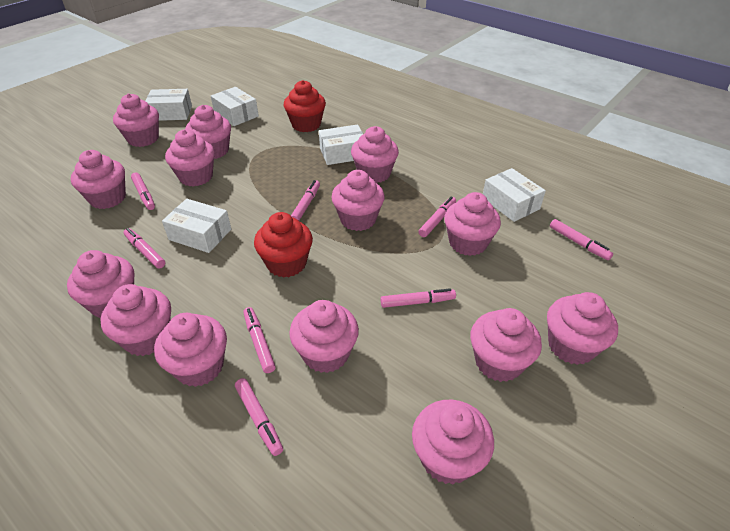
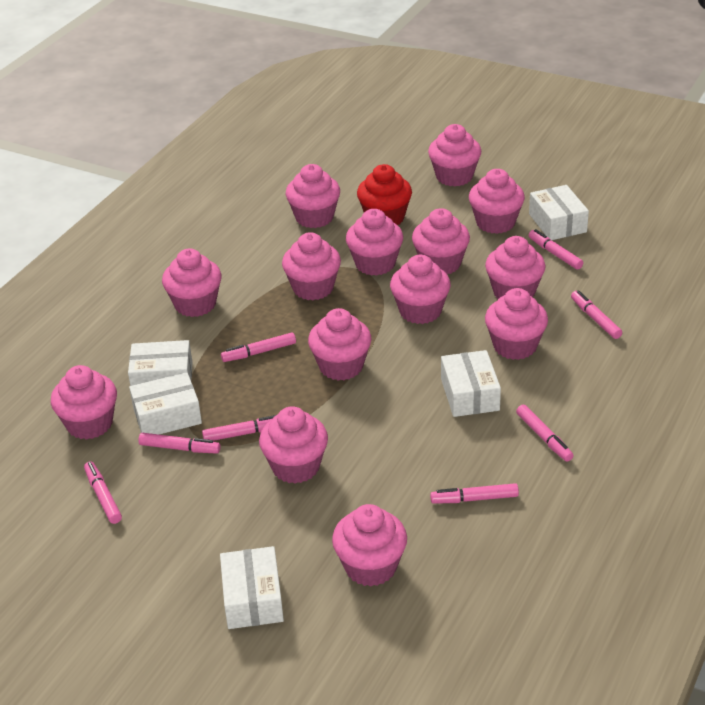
red cupcake: 2 -> 1

